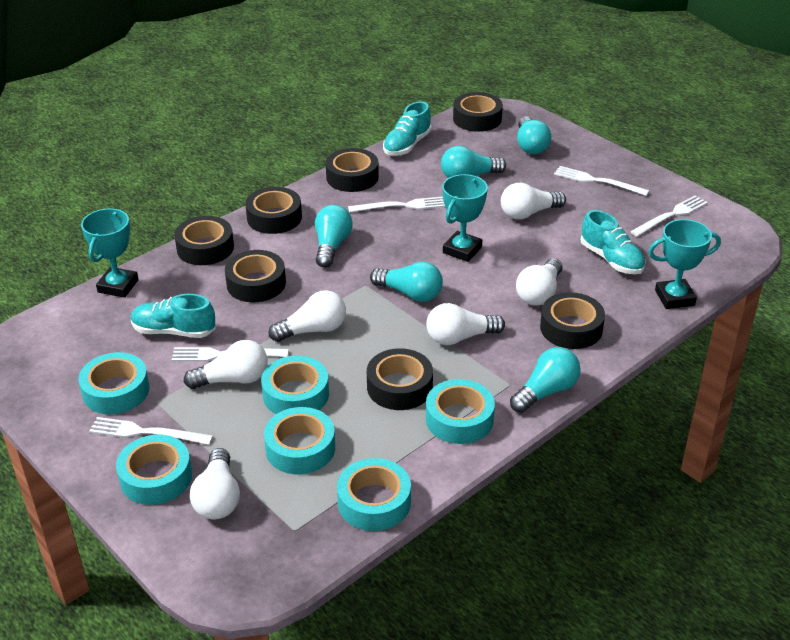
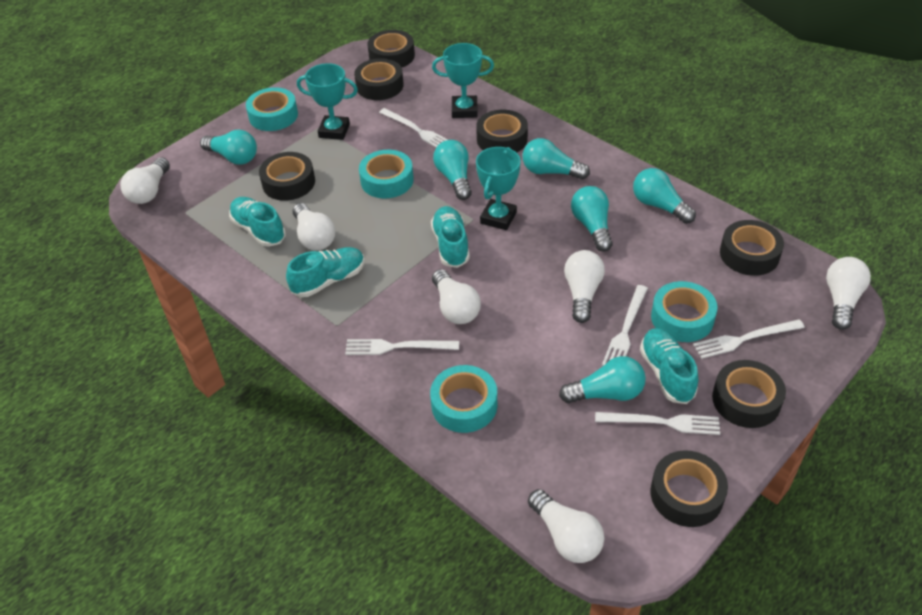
turquoise light bulb: 5 -> 6
turquoise shoe: 3 -> 4
turquoise tape: 6 -> 4

